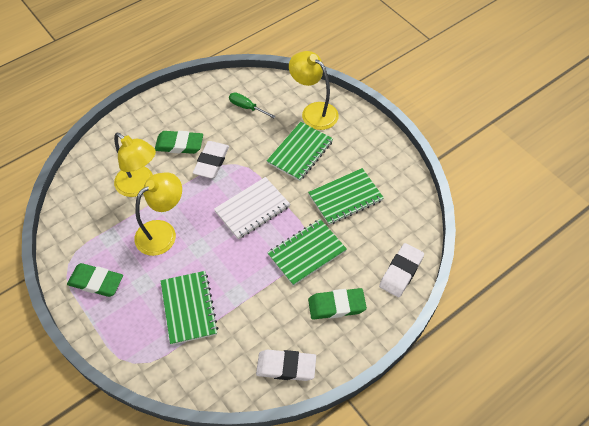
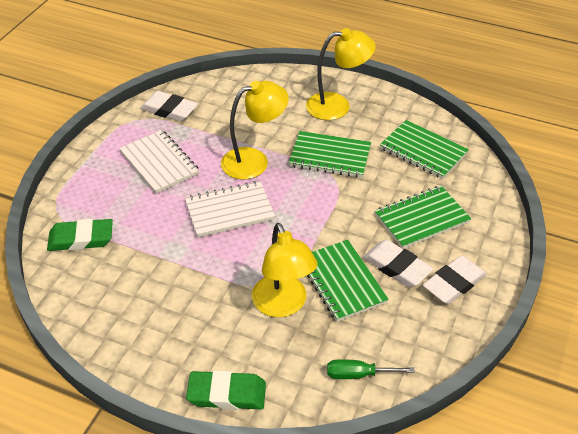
green eraser: 3 -> 2
white notebook: 1 -> 2

